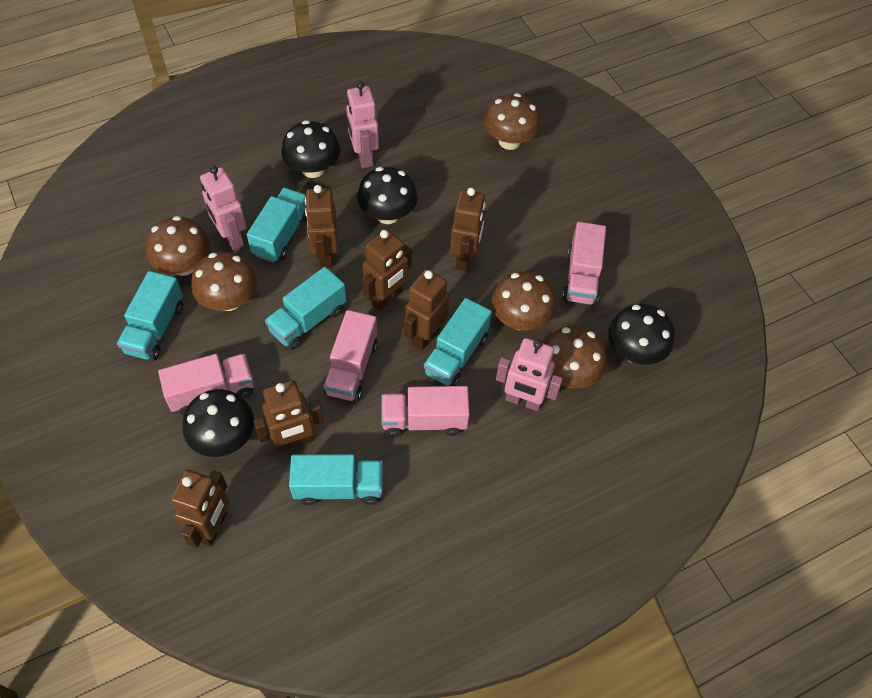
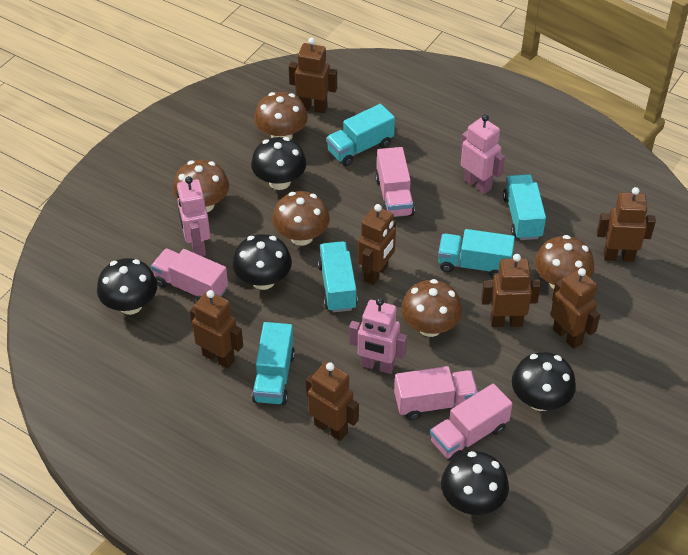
black mushroom: 4 -> 5
brown robot: 6 -> 7

